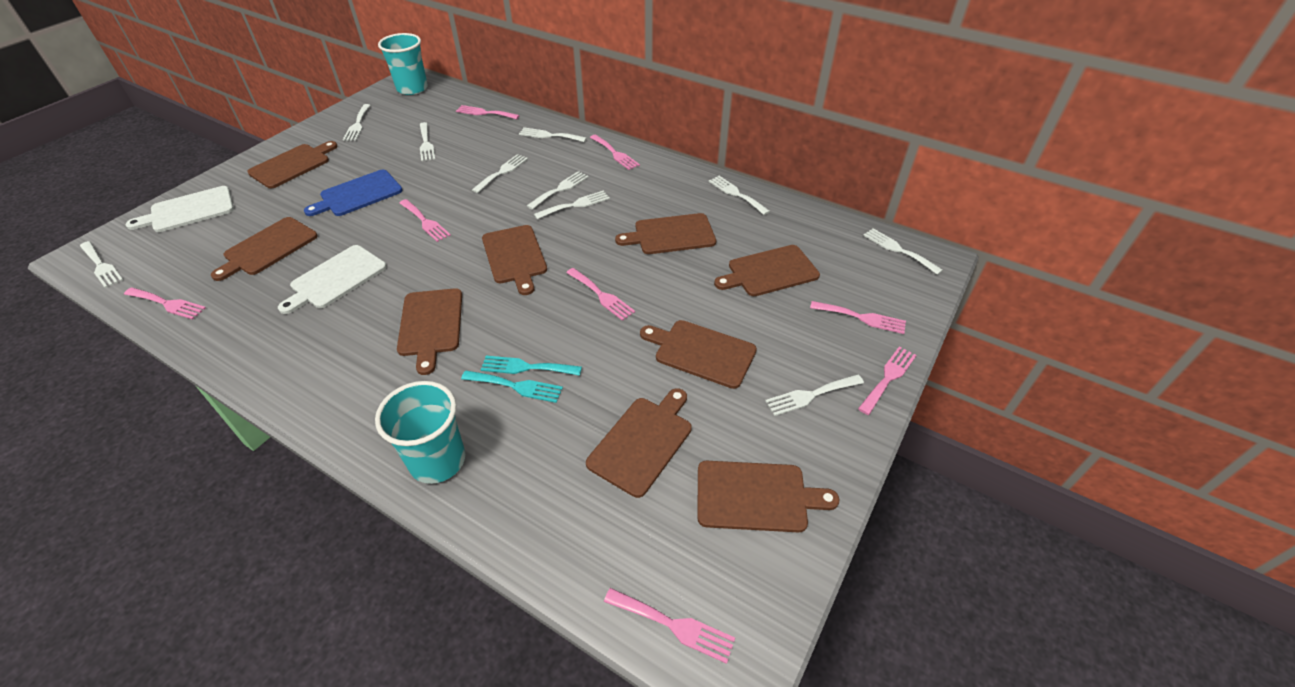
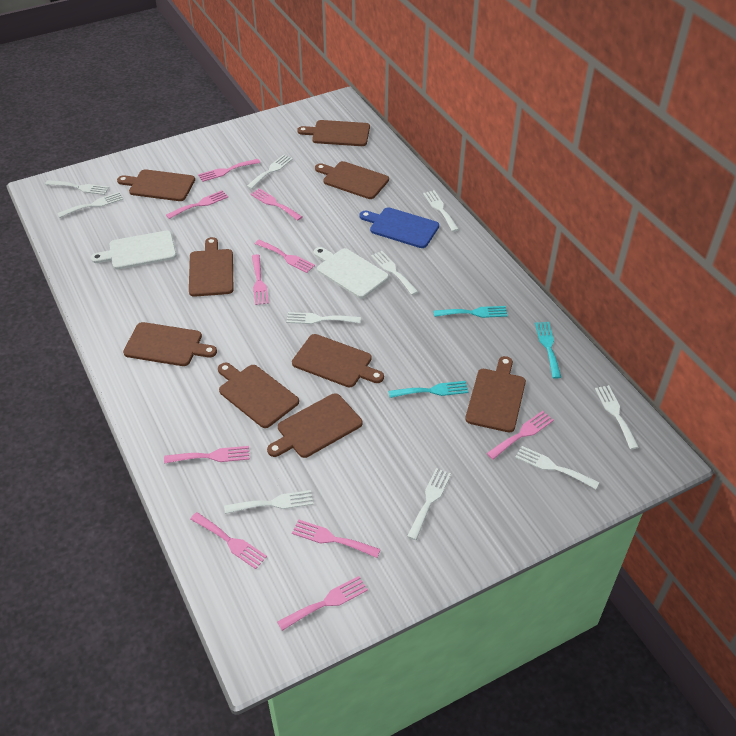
pink fork: 8 -> 10
turquoise cup: 2 -> 0
turquoise fork: 2 -> 3

